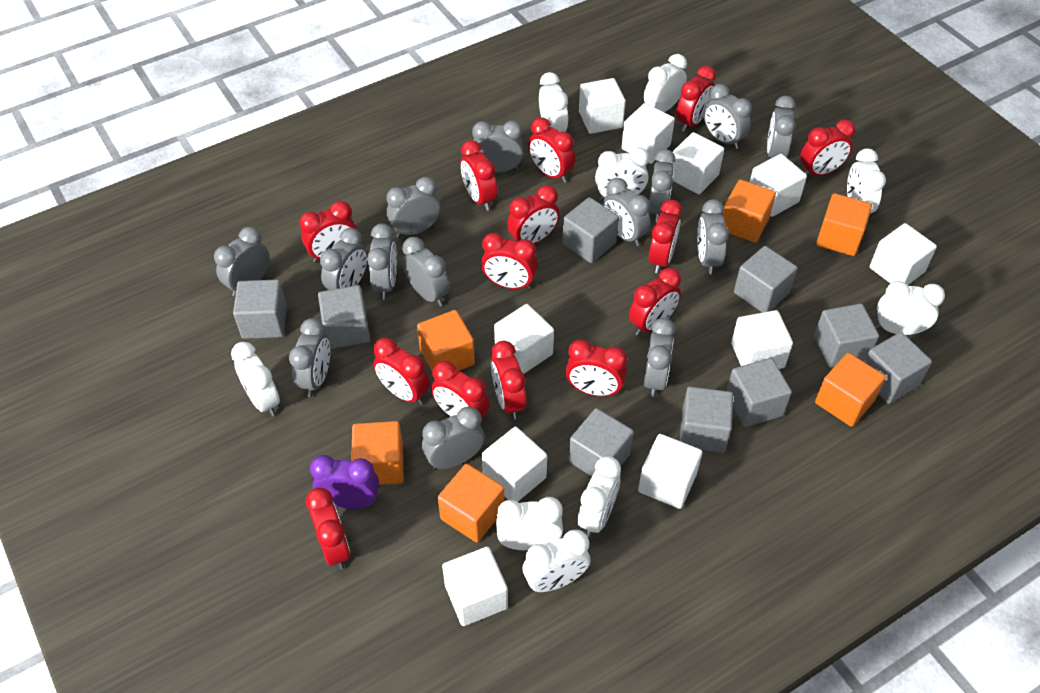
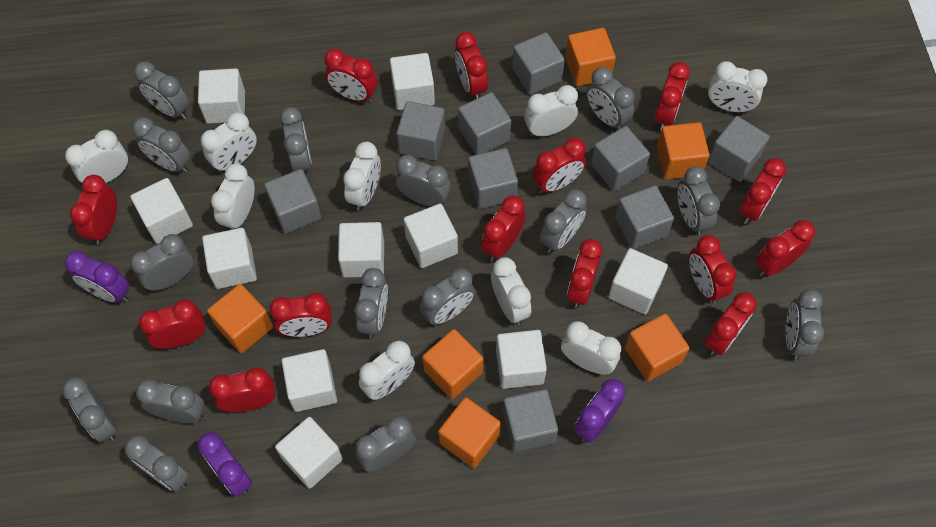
grey clock: 14 -> 15
purple clock: 1 -> 3

